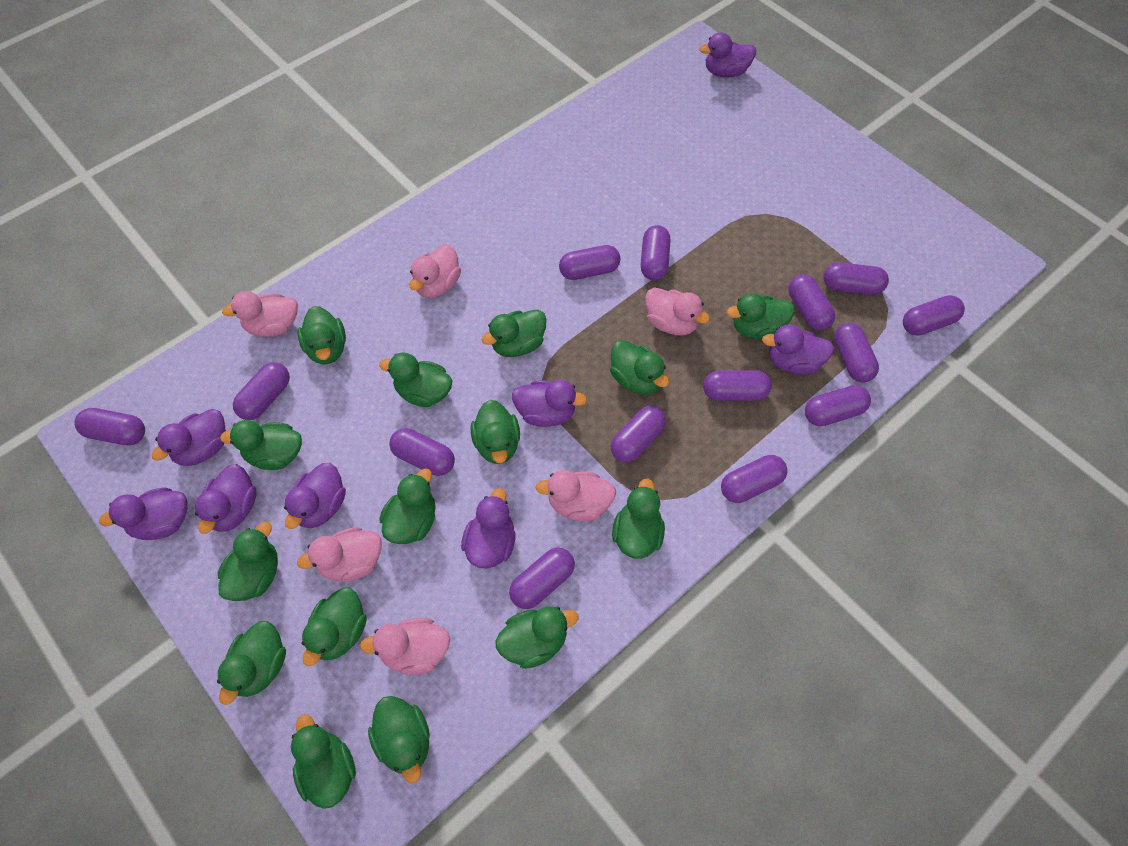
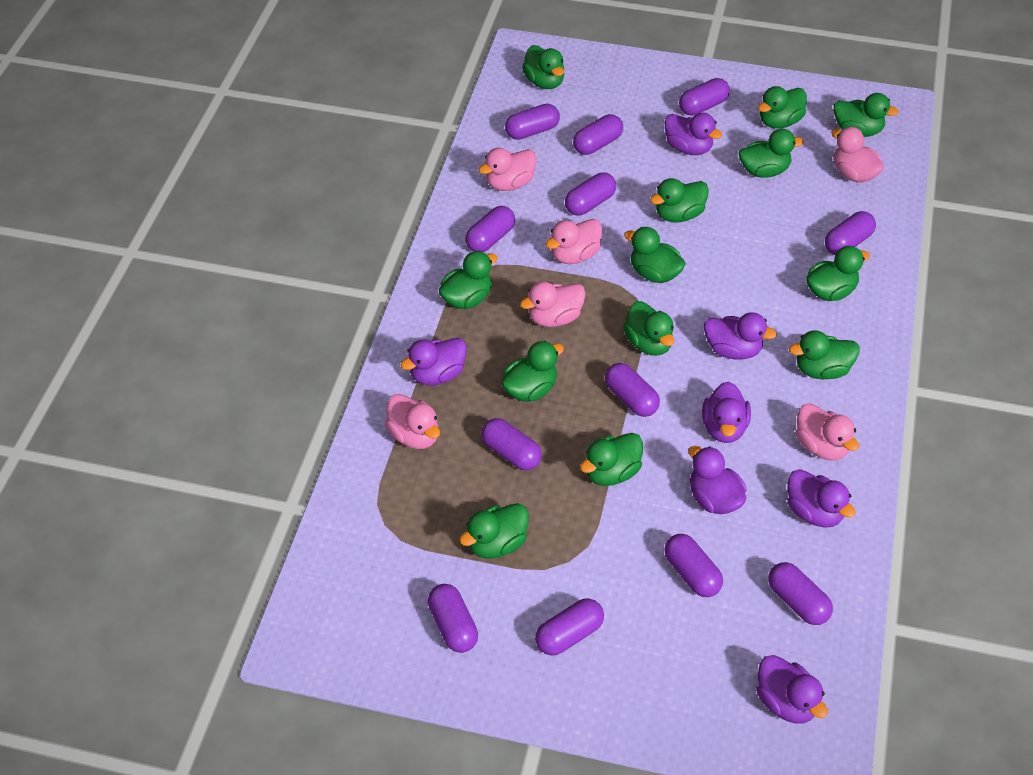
green duck: 15 -> 13
purple capsule: 14 -> 12
purple duck: 8 -> 7

